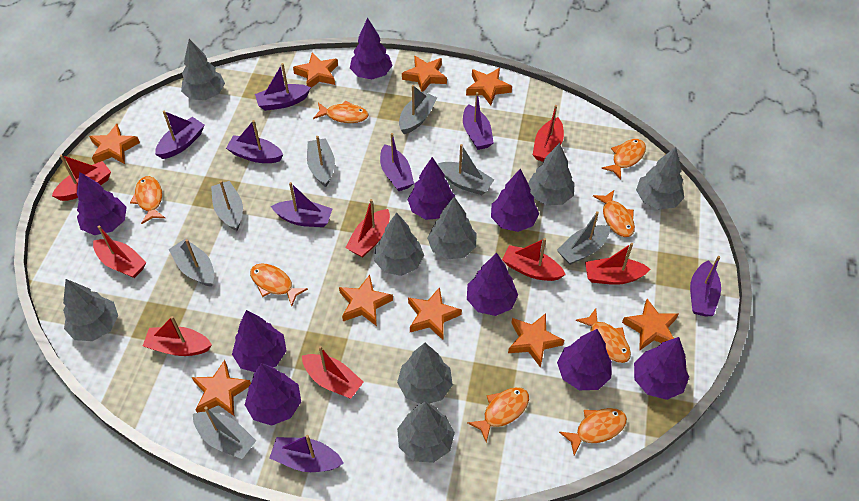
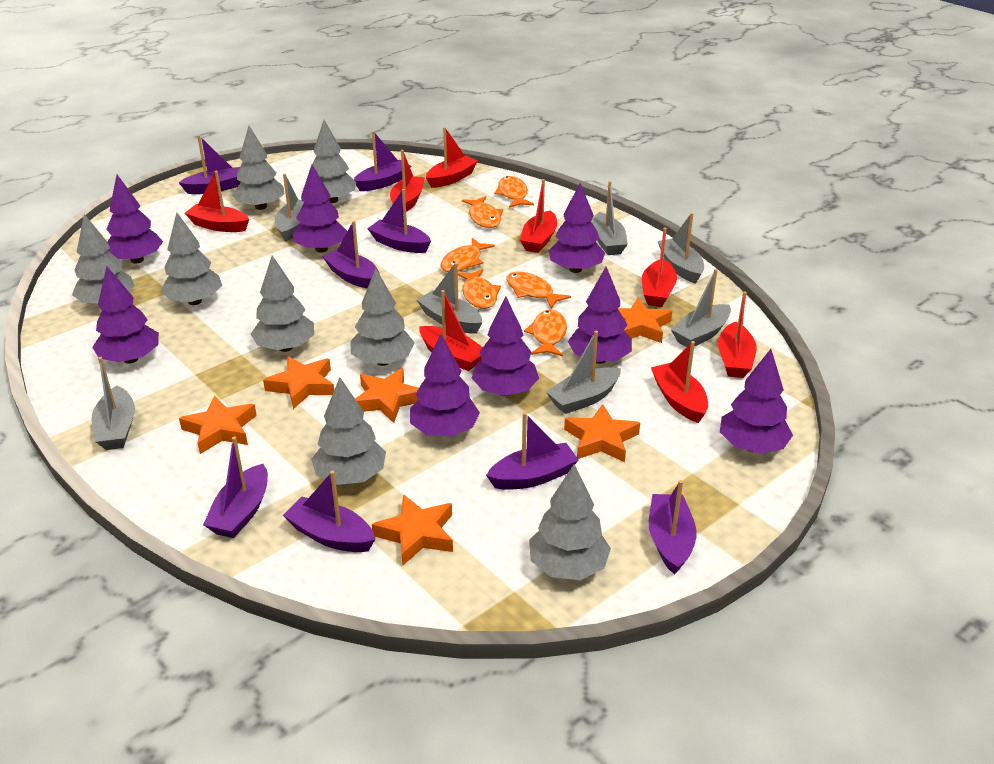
orange fish: 8 -> 6
orange star: 9 -> 6
purple tree: 9 -> 8

